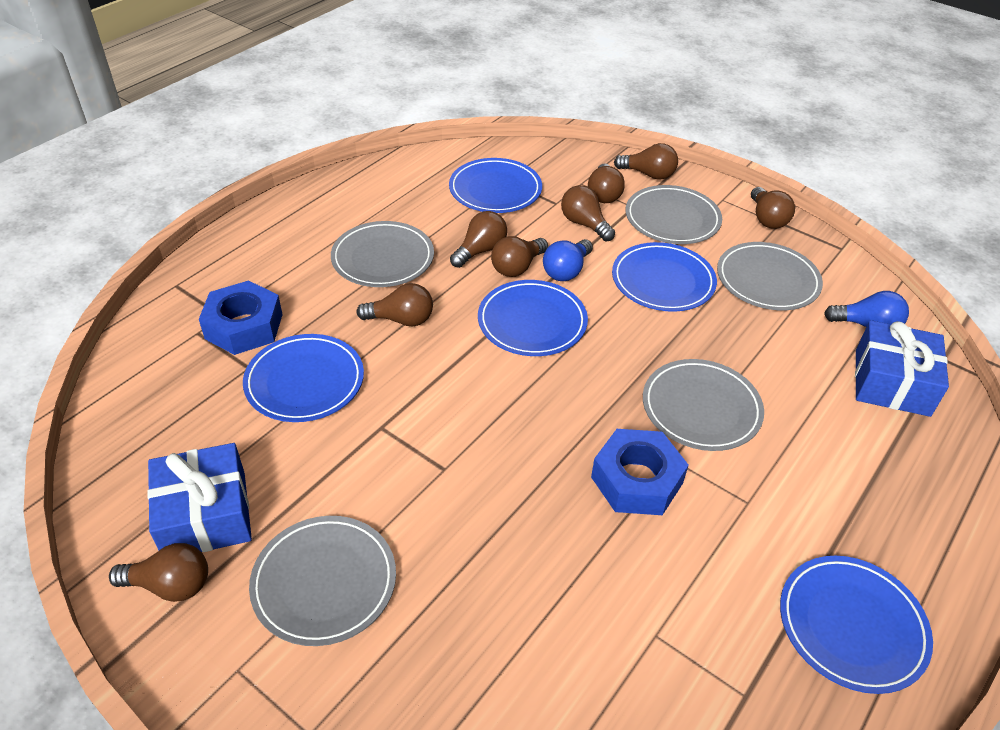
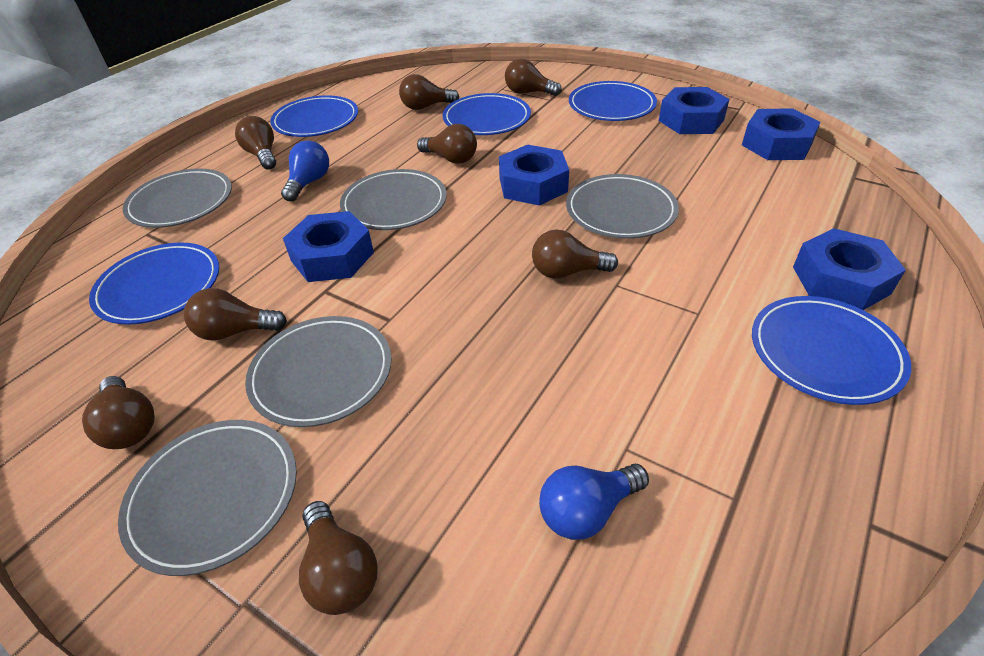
blue gift: 2 -> 0
blue nut: 2 -> 5

